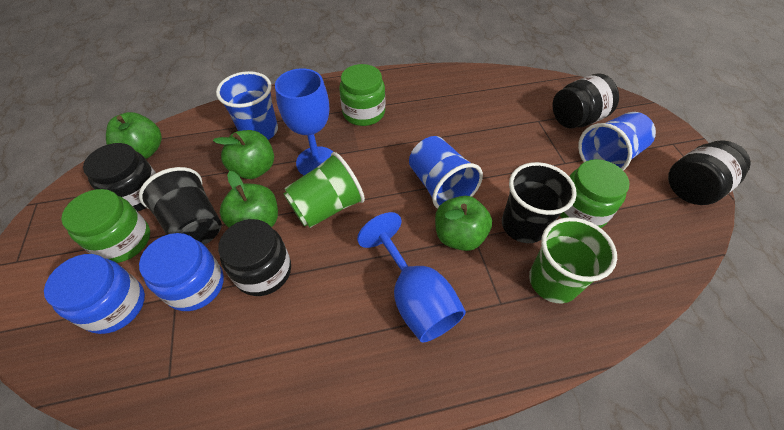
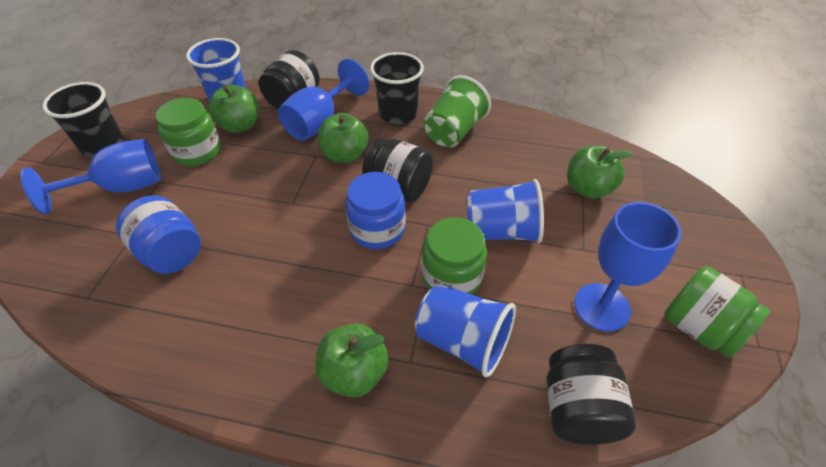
black jar: 4 -> 3
blue goblet: 2 -> 3
green cup: 2 -> 1

